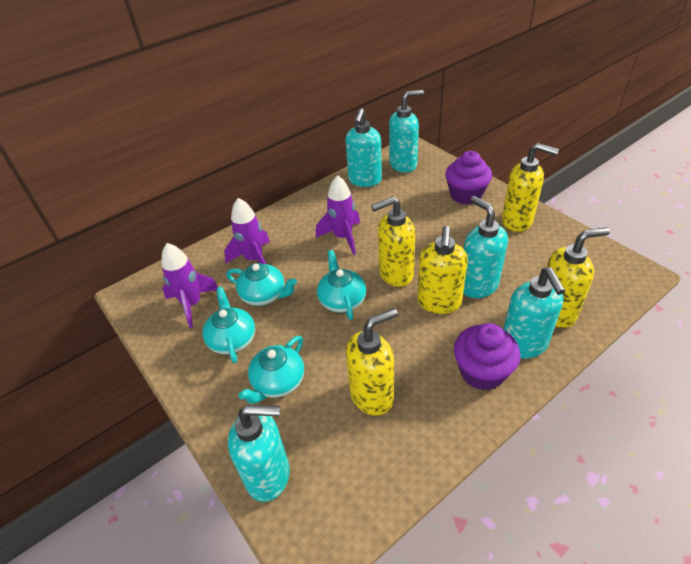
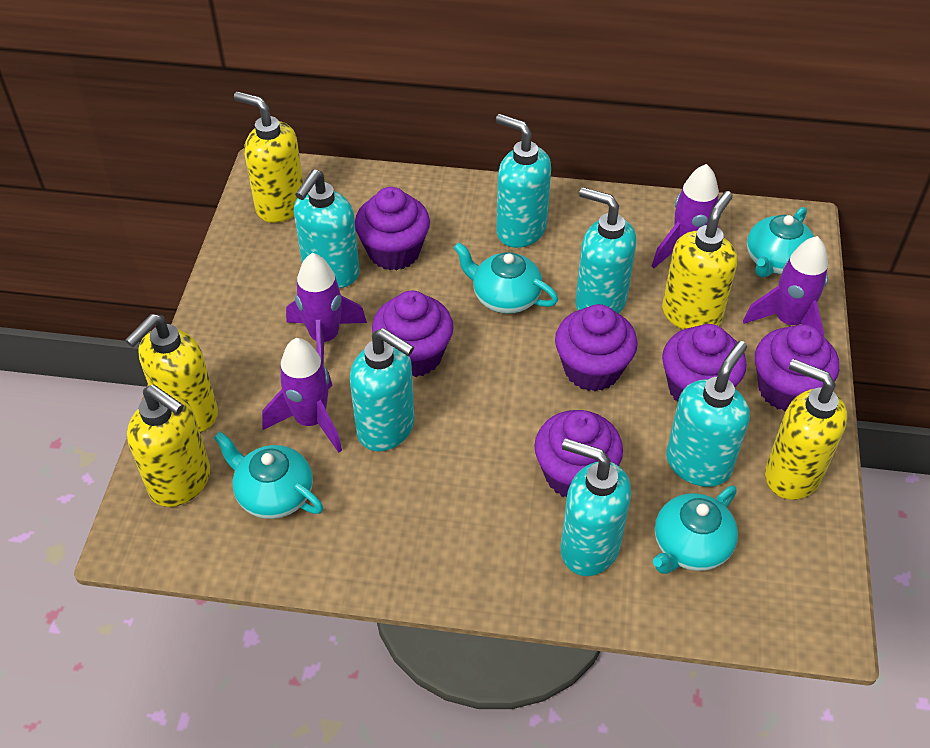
purple cupcake: 2 -> 6
purple rocket: 3 -> 4
turquoise soap dispenser: 5 -> 6

